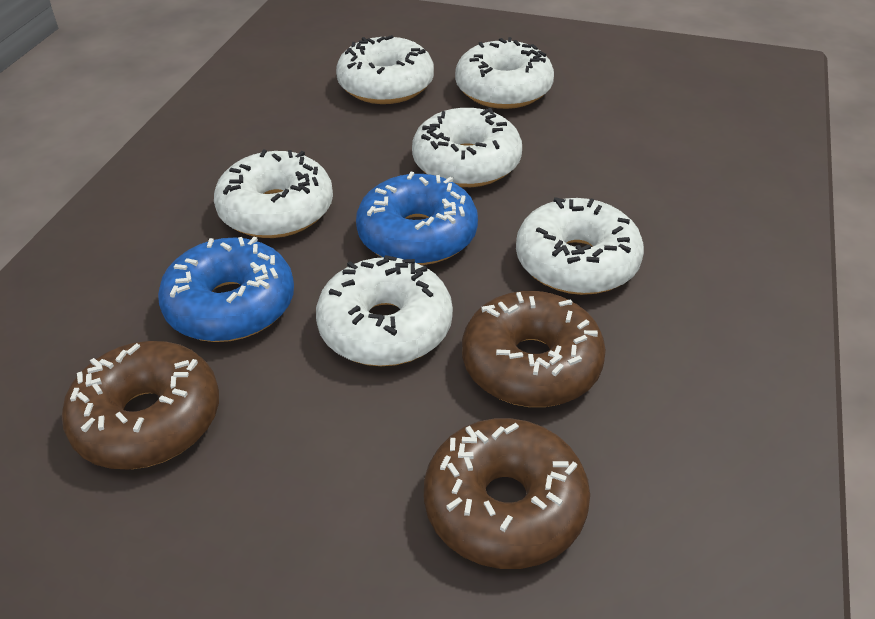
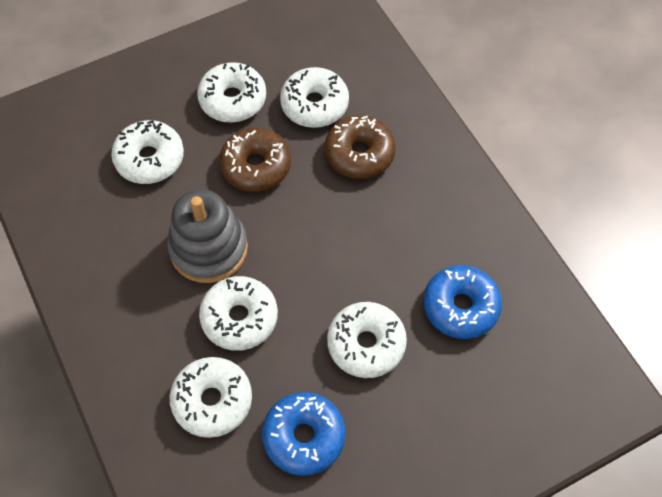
brown donut: 3 -> 2
grey stacking toy: 0 -> 1

